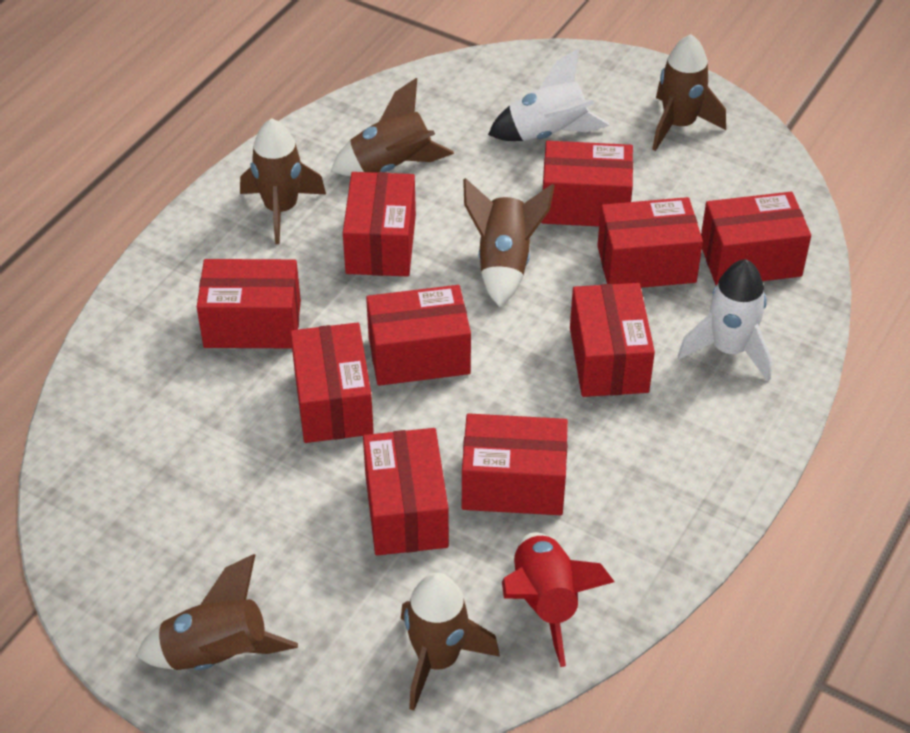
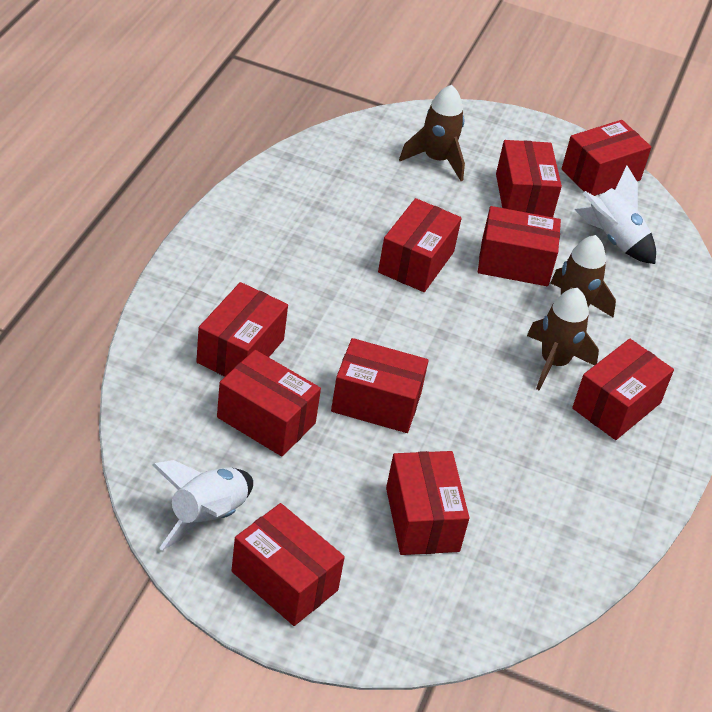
brown rocket: 6 -> 3
red rocket: 1 -> 0

